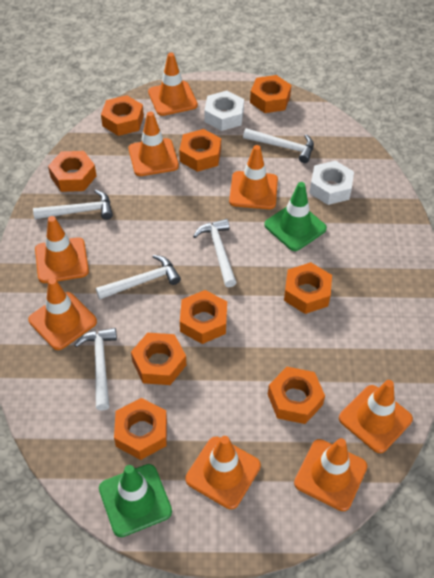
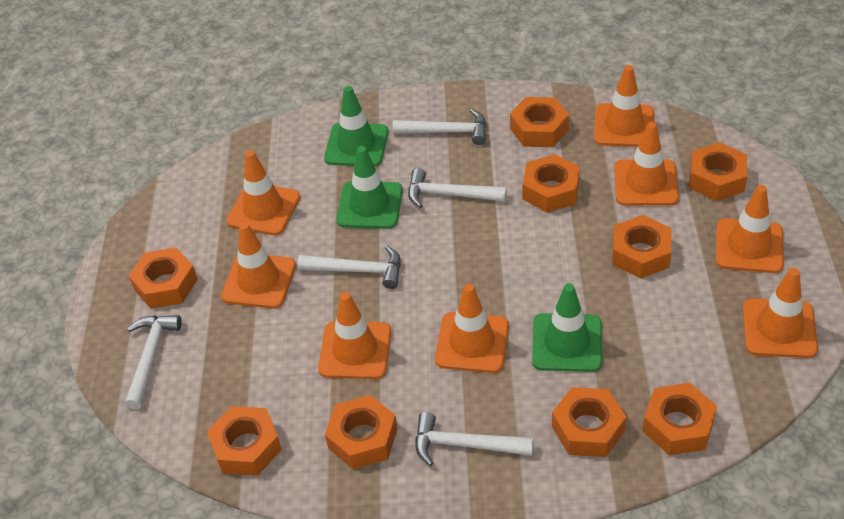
green traffic cone: 2 -> 3
white nut: 2 -> 0

